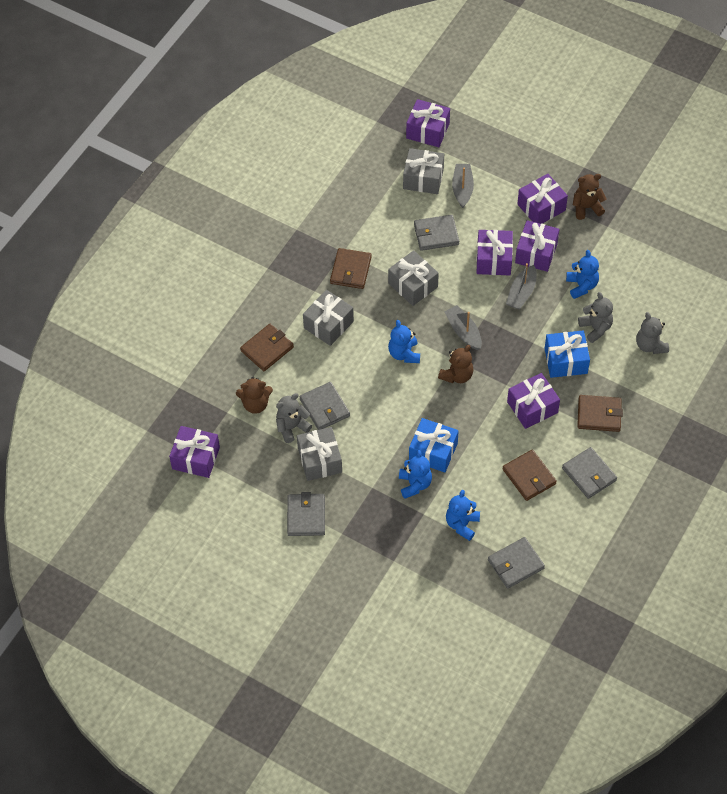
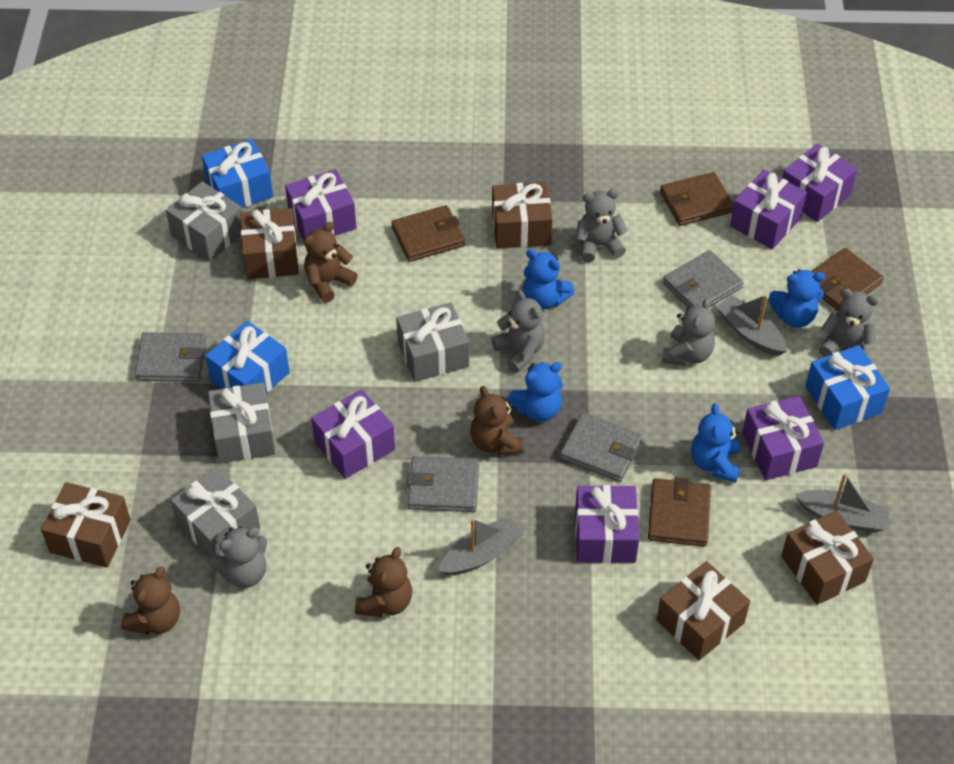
blue gift: 2 -> 3
brown gift: 0 -> 5
brown teddy bear: 3 -> 4
grey teddy bear: 3 -> 5
grey wallet: 5 -> 4

